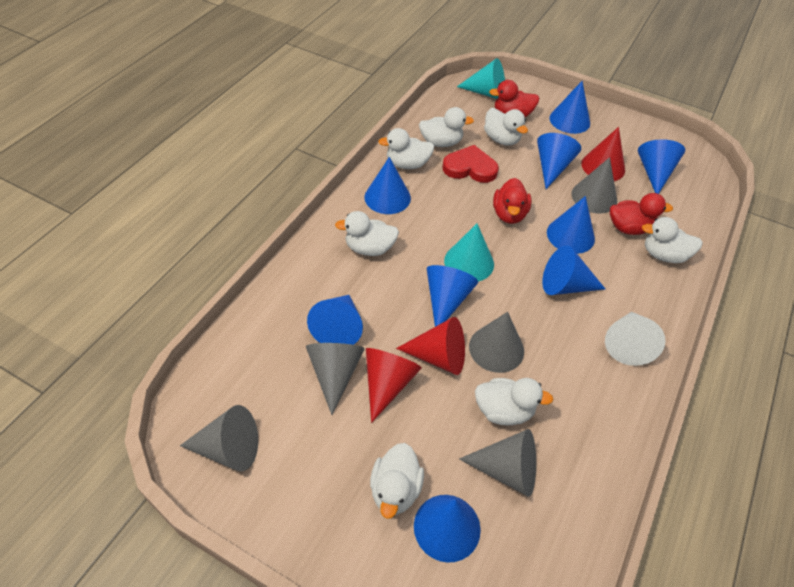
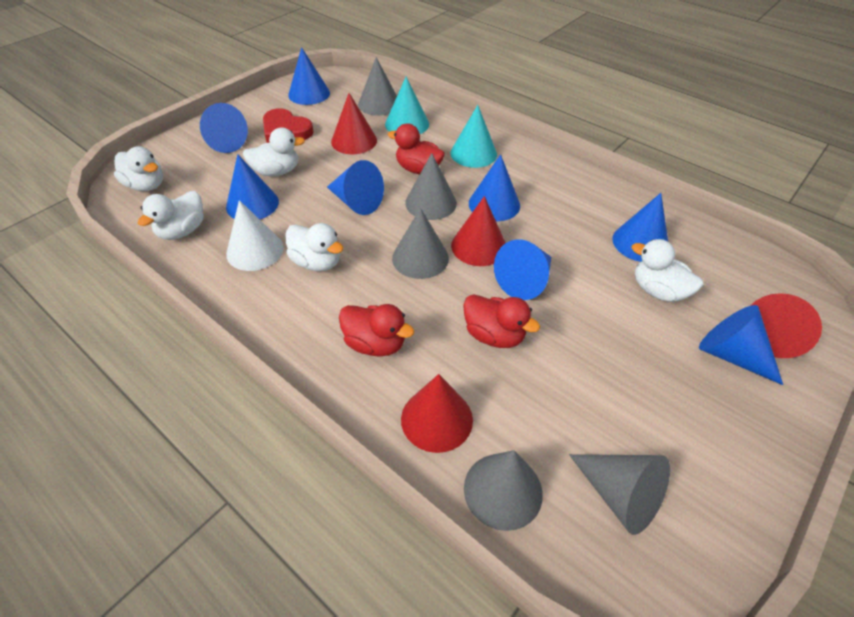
blue cone: 9 -> 8
red cone: 3 -> 4
white duck: 7 -> 5

